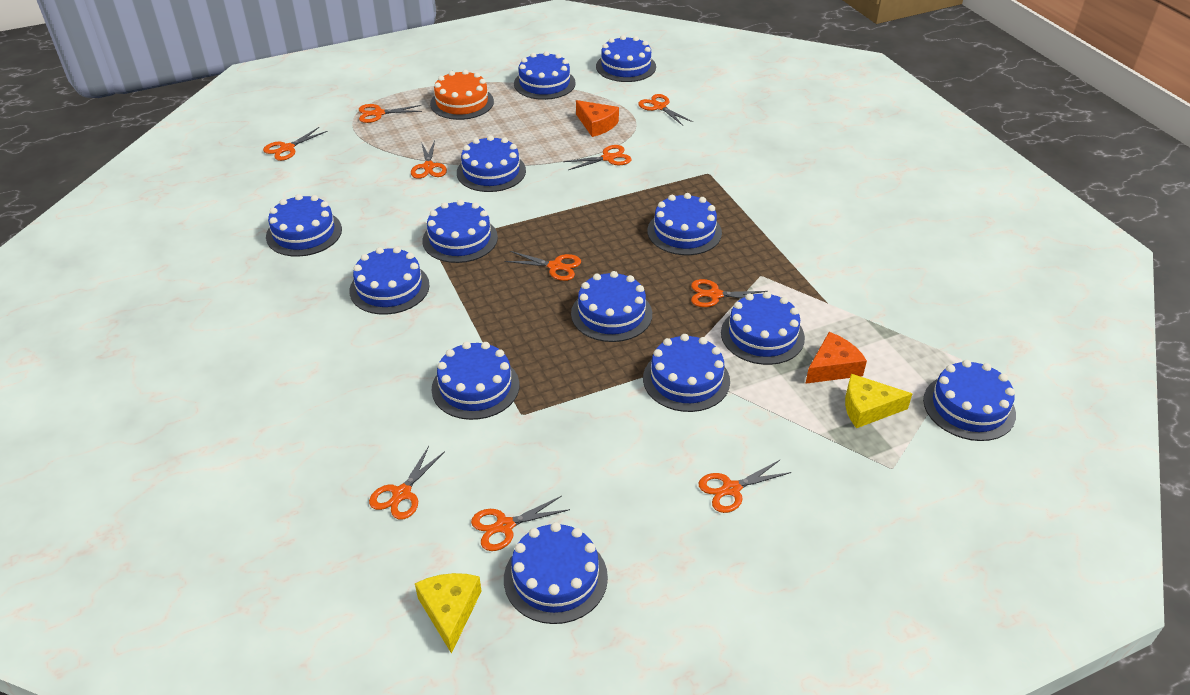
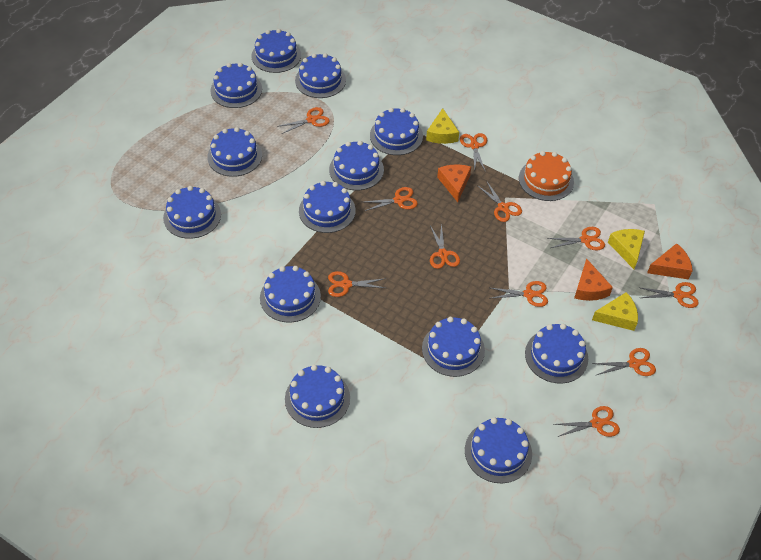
orange cheese: 2 -> 3
orange scissors: 10 -> 11
yellow cheese: 2 -> 3

